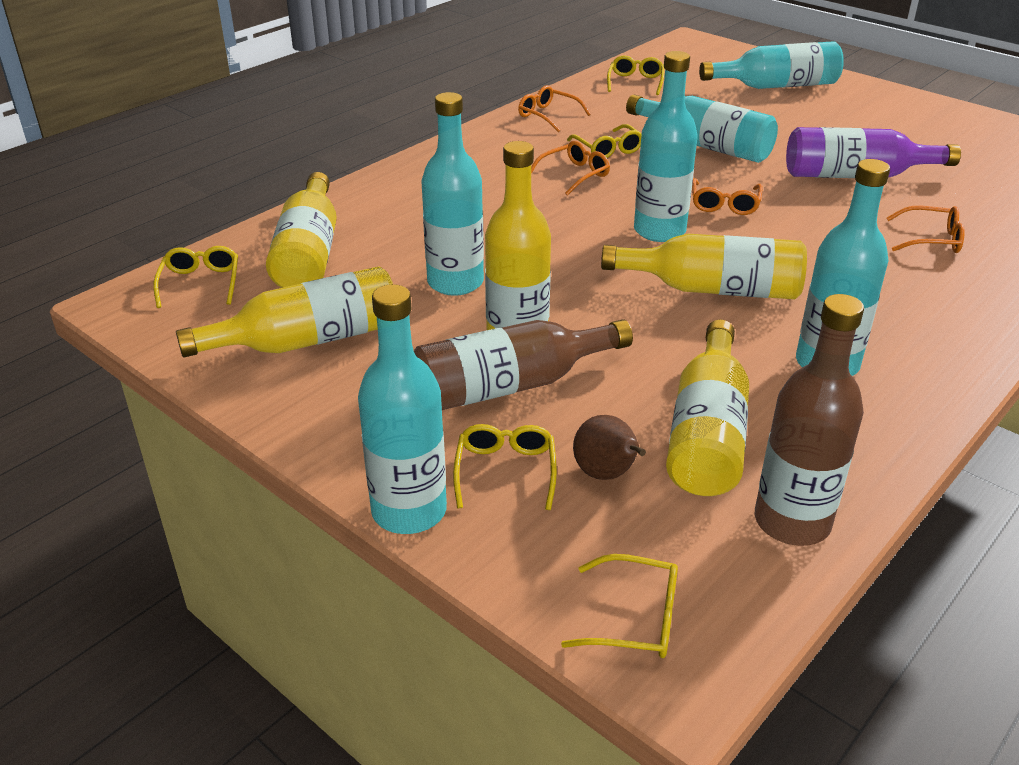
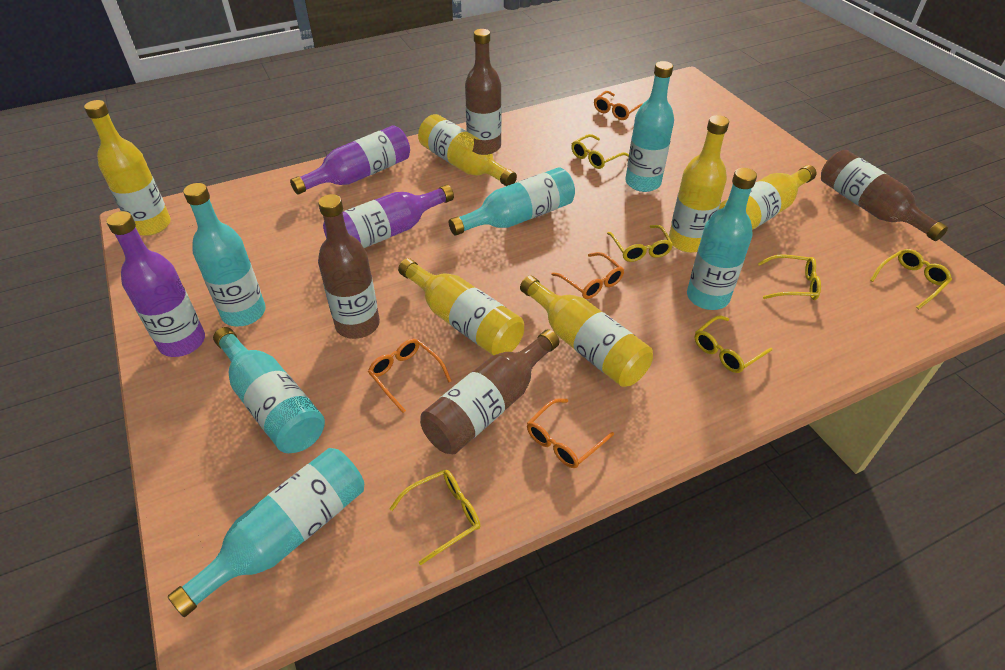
brown bottle: 2 -> 4
brown pear: 1 -> 0
purple bottle: 1 -> 3
yellow bottle: 5 -> 6
yellow glasses: 5 -> 6

